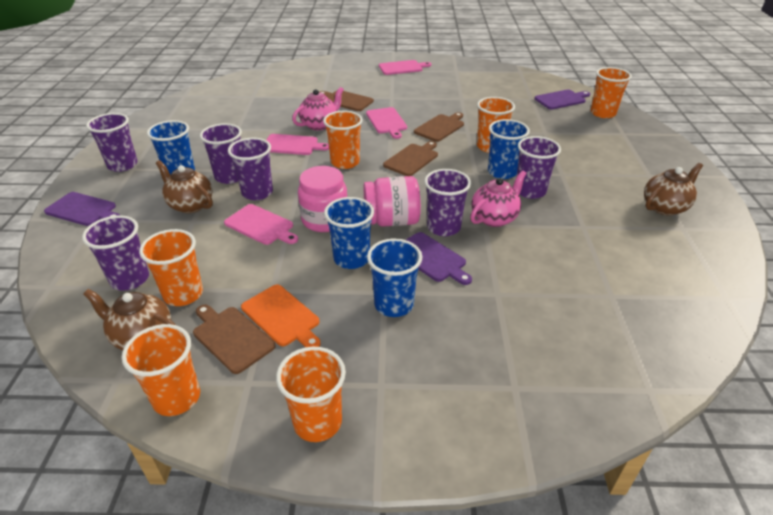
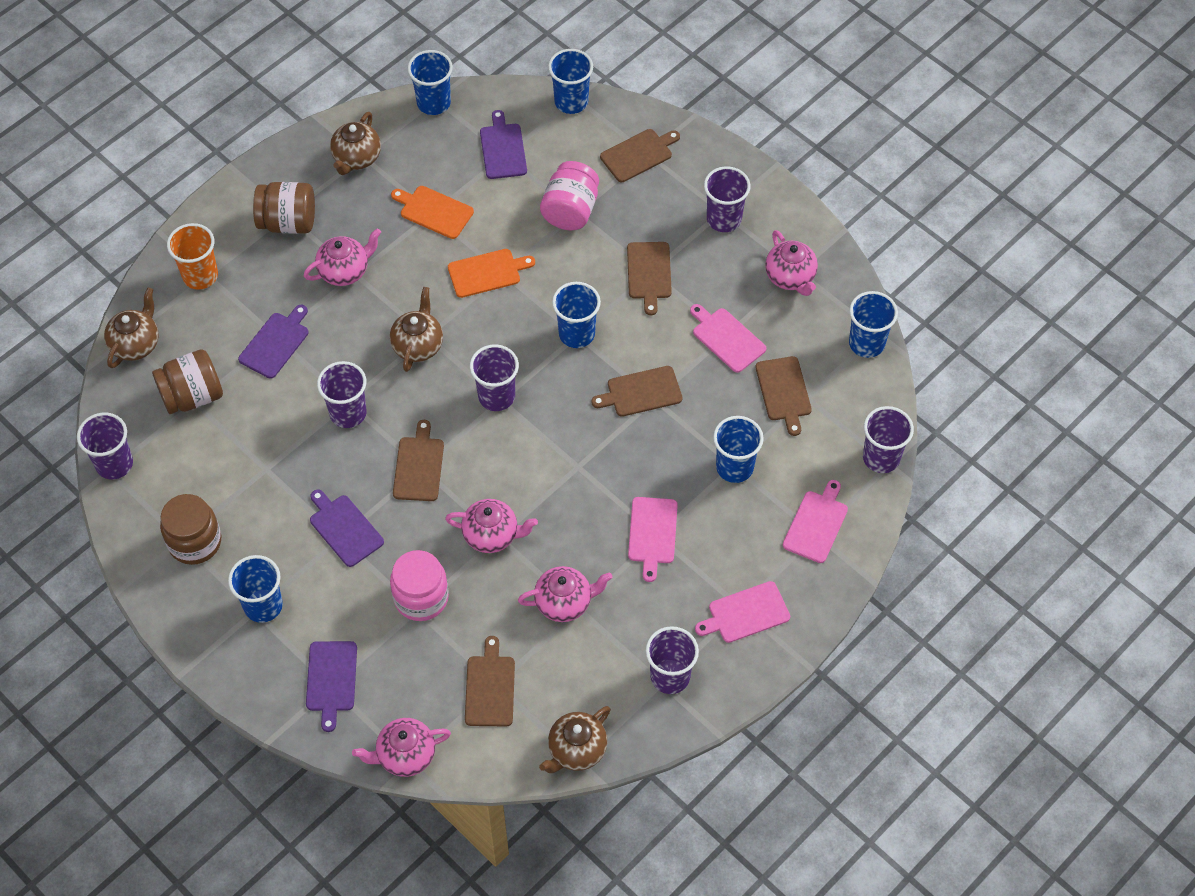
blue cup: 4 -> 6
brown cutting board: 4 -> 6
brown jar: 0 -> 3
brown teapot: 3 -> 4
orange cup: 6 -> 1
orange cutting board: 1 -> 2
pink teapot: 2 -> 5
purple cutting board: 3 -> 4

